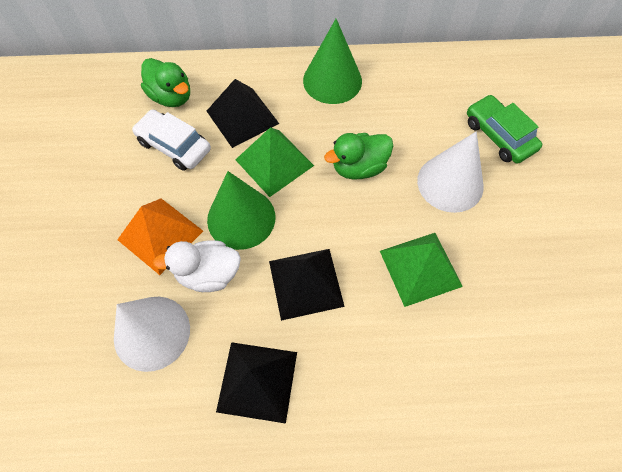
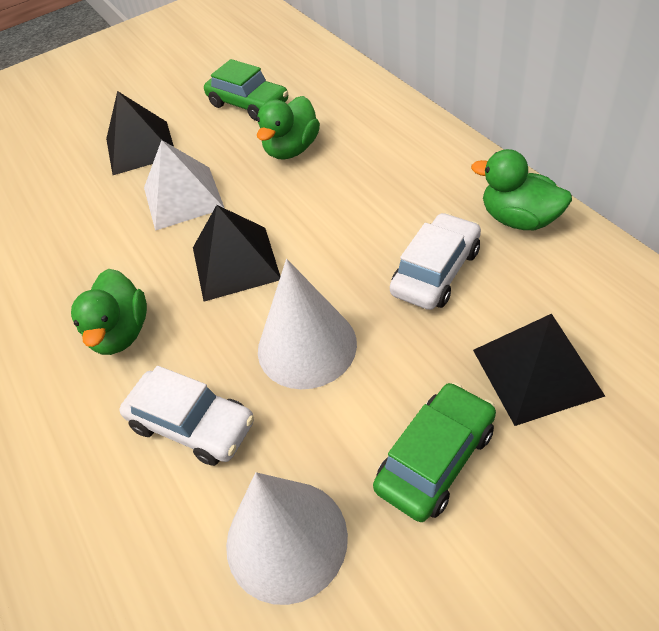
green car: 1 -> 2
green cone: 2 -> 0
green duck: 2 -> 3
green pyramid: 2 -> 0
orange pyramid: 1 -> 0
white car: 1 -> 2
white duck: 1 -> 0
white pyramid: 0 -> 1

